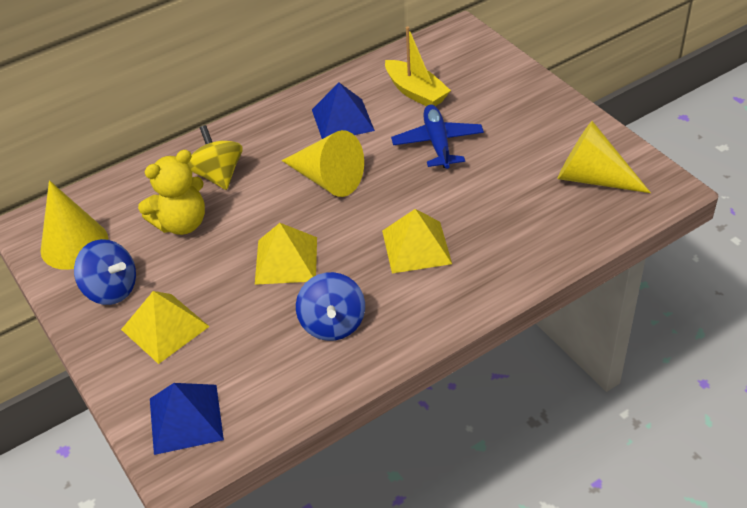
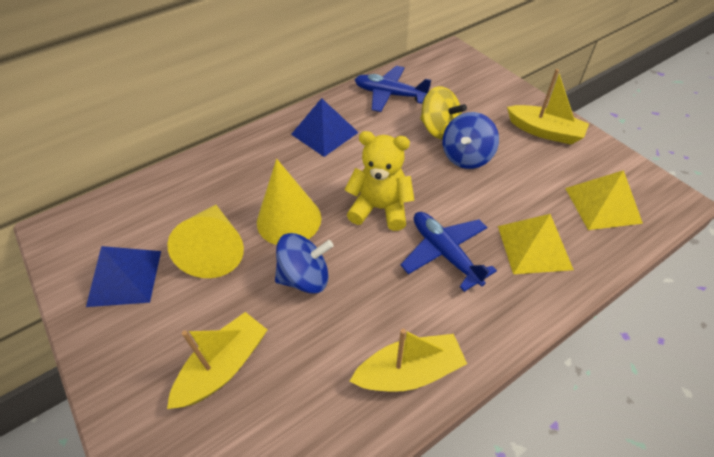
blue plane: 1 -> 2
yellow boat: 1 -> 3
yellow cone: 3 -> 2
yellow pyramid: 3 -> 2

